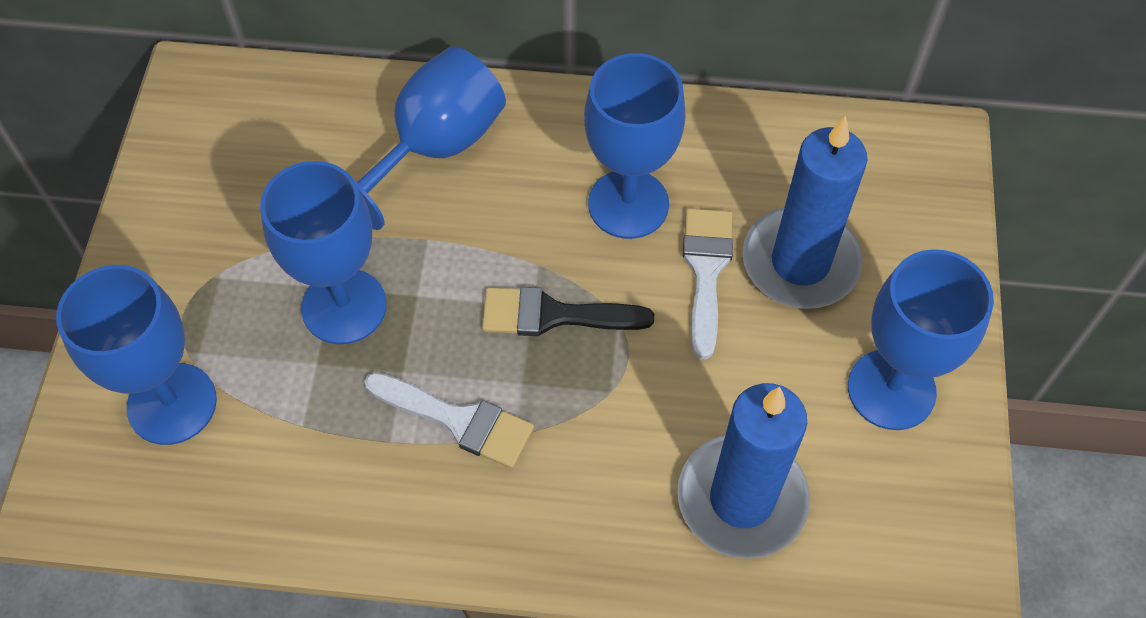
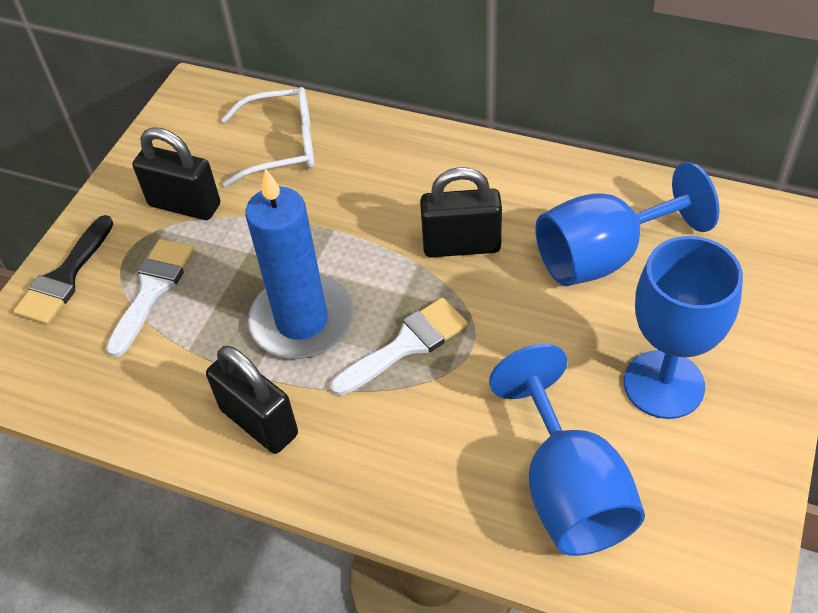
black padlock: 0 -> 3
blue candle: 2 -> 1
blue goblet: 5 -> 3
white glasses: 0 -> 1

